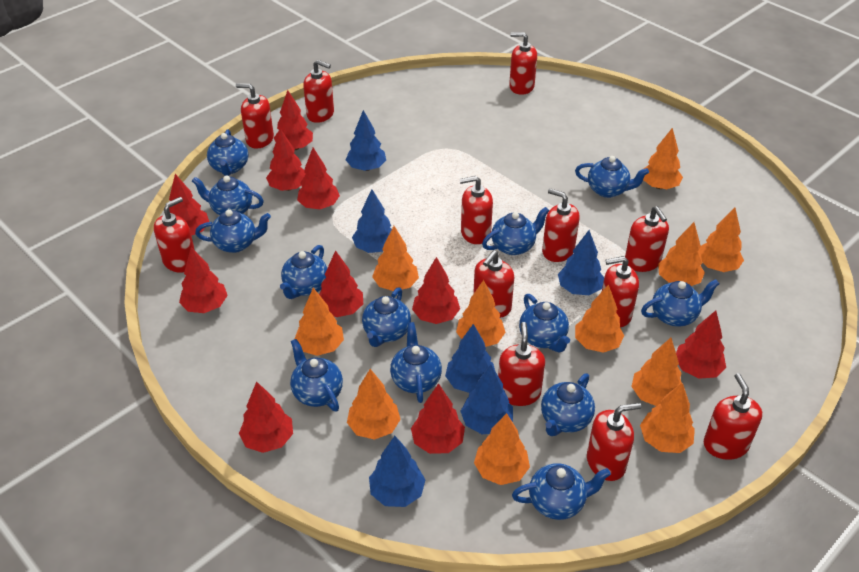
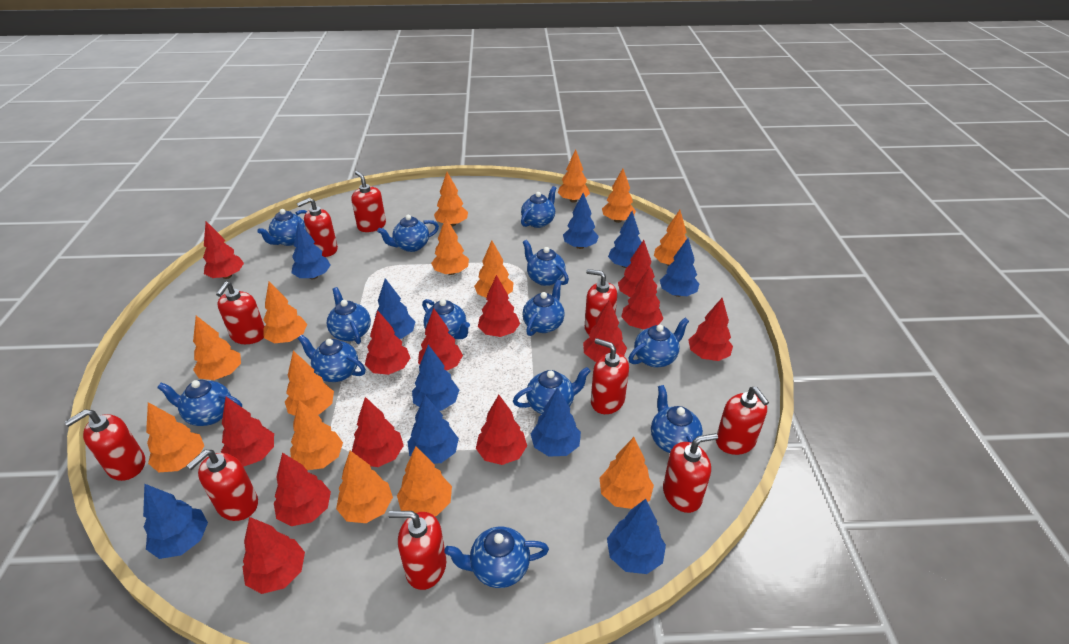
blue tree: 6 -> 10
orange tree: 11 -> 14
red soap dispenser: 12 -> 10
red tree: 10 -> 13

